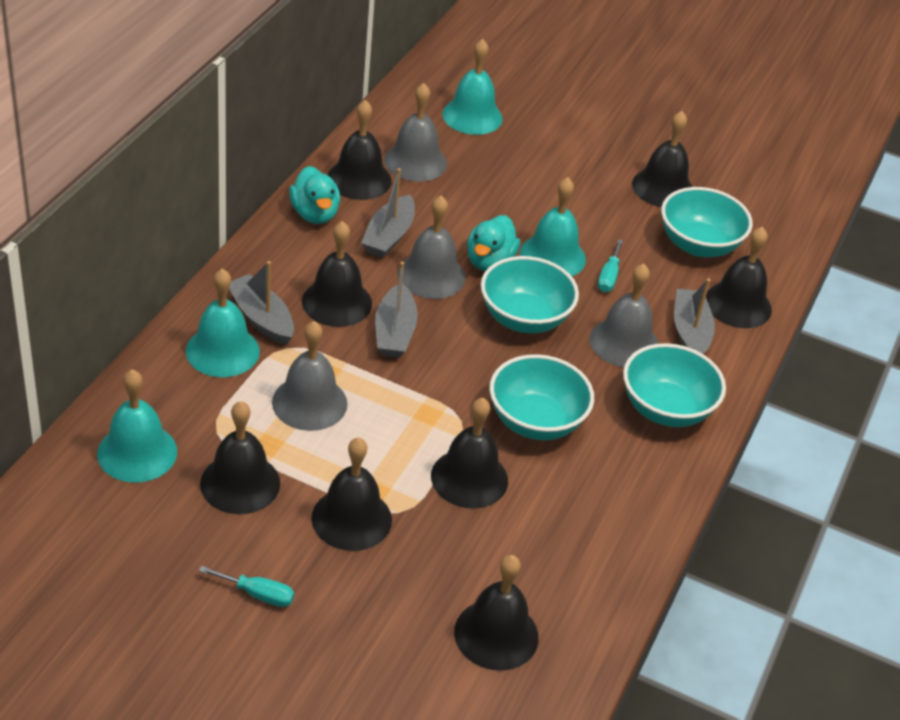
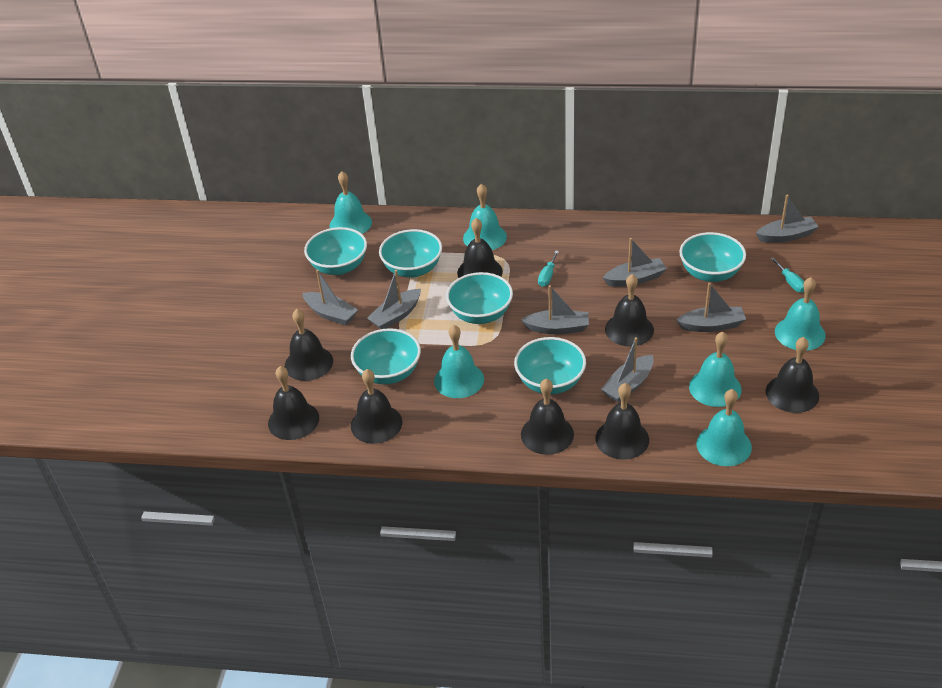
grey bell: 4 -> 0
grey boat: 4 -> 7
turquoise bell: 4 -> 6
turquoise bowl: 4 -> 6
turquoise duck: 2 -> 0

